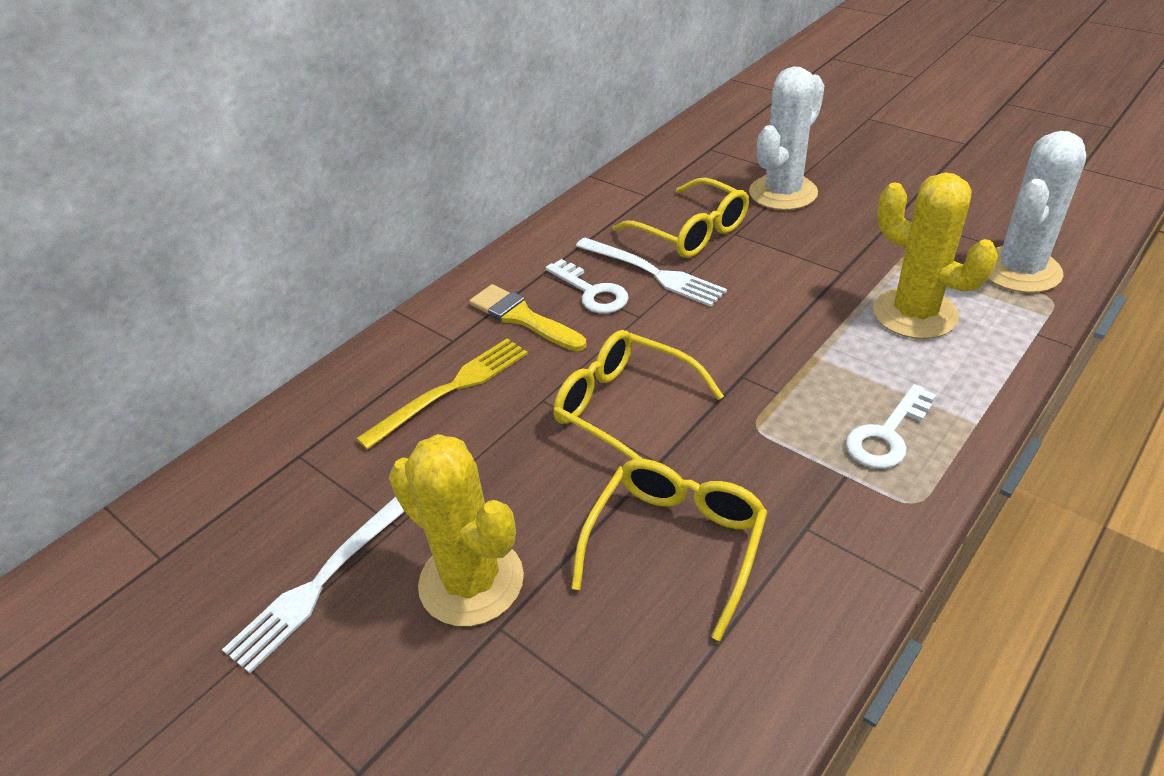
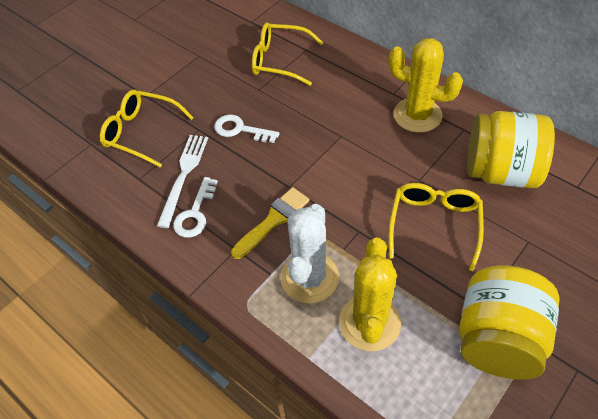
white cactus: 2 -> 1
white fork: 2 -> 1
yellow fork: 1 -> 0
yellow jar: 0 -> 2

